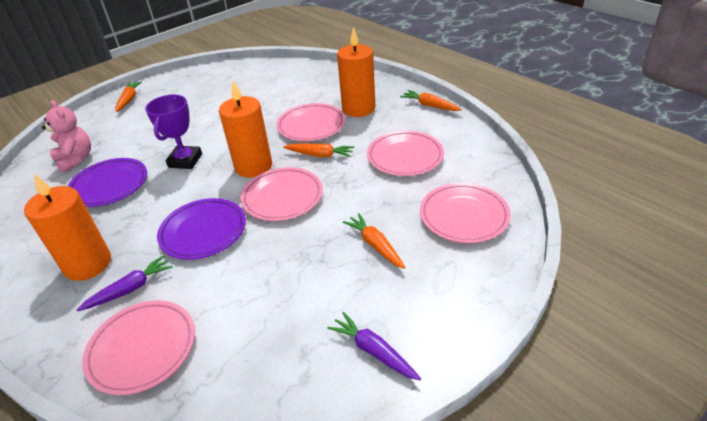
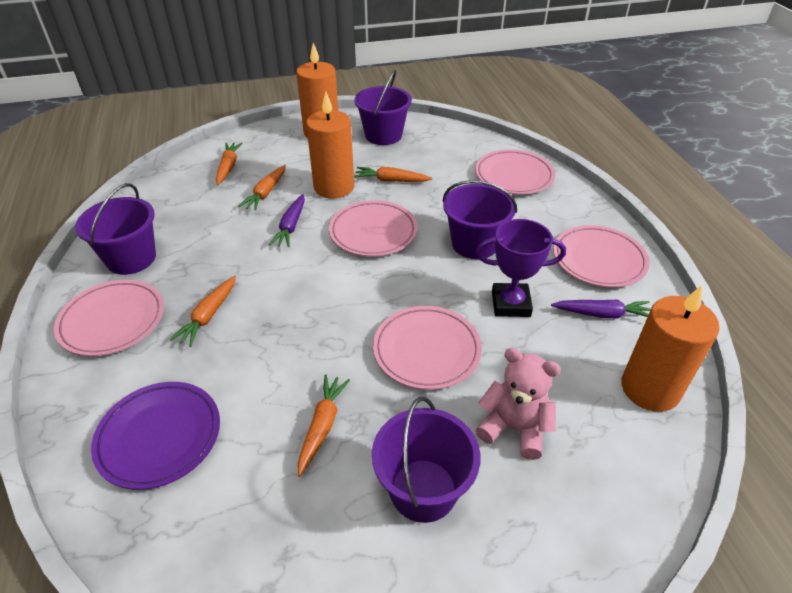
orange carrot: 4 -> 5
purple bucket: 0 -> 4
purple plate: 2 -> 1

